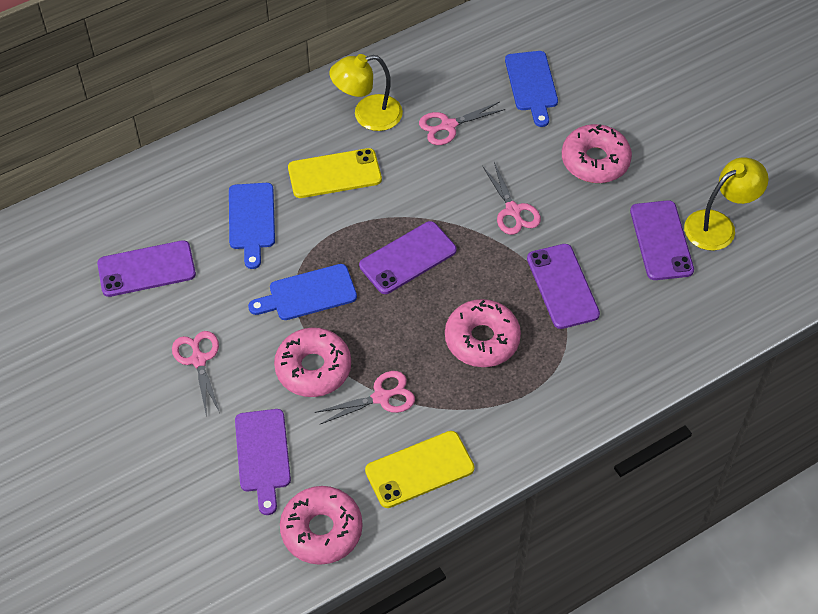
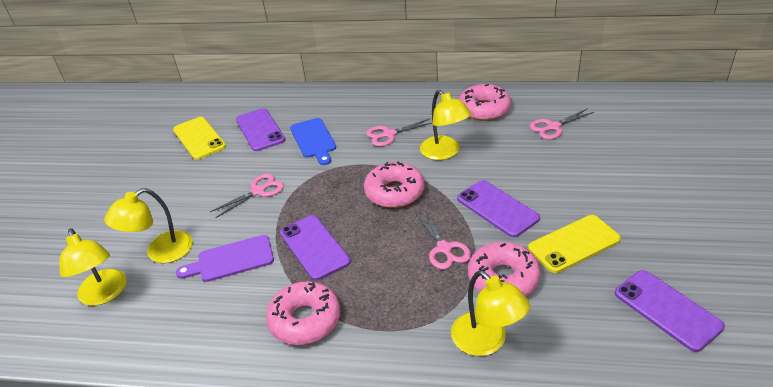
blue cutting board: 3 -> 1
yellow lamp: 2 -> 4

